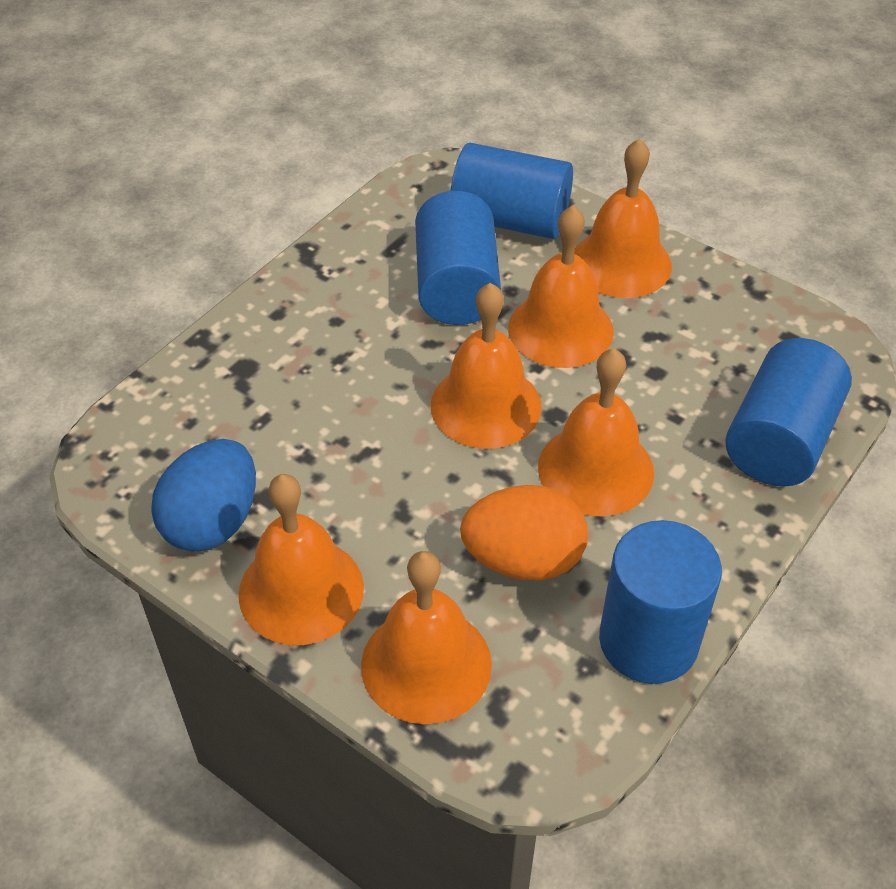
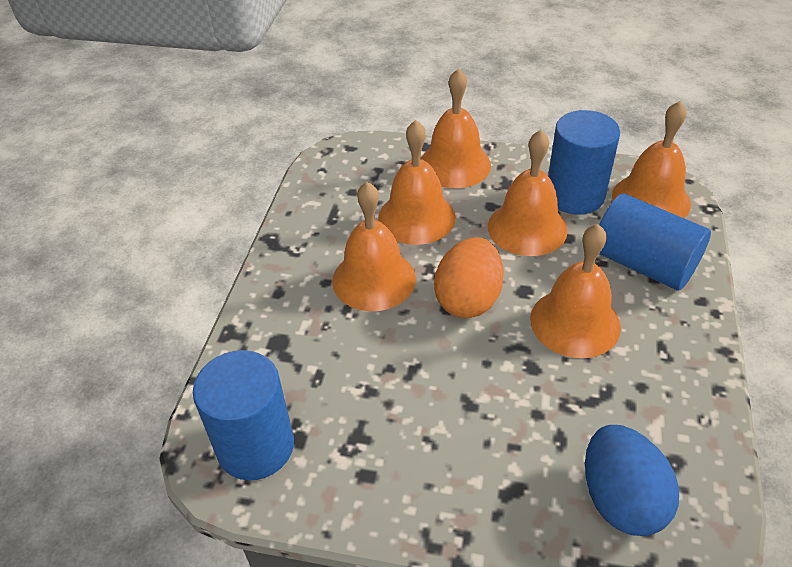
blue cylinder: 4 -> 3

